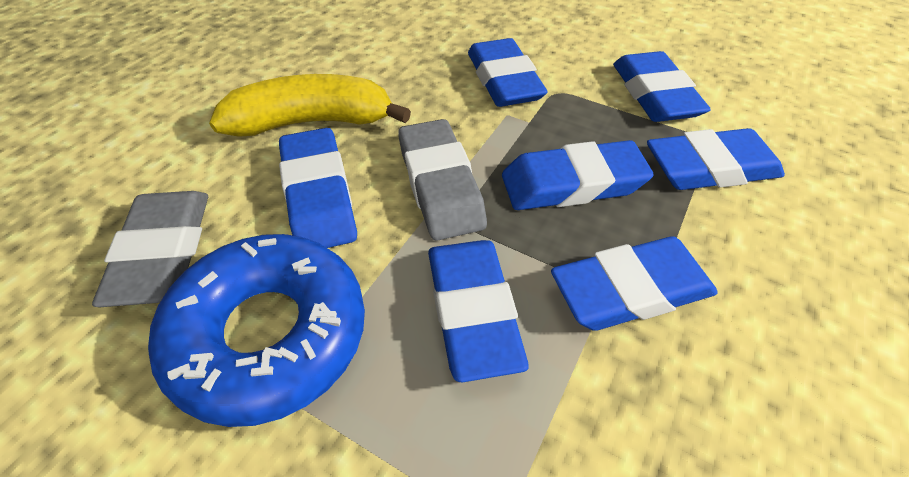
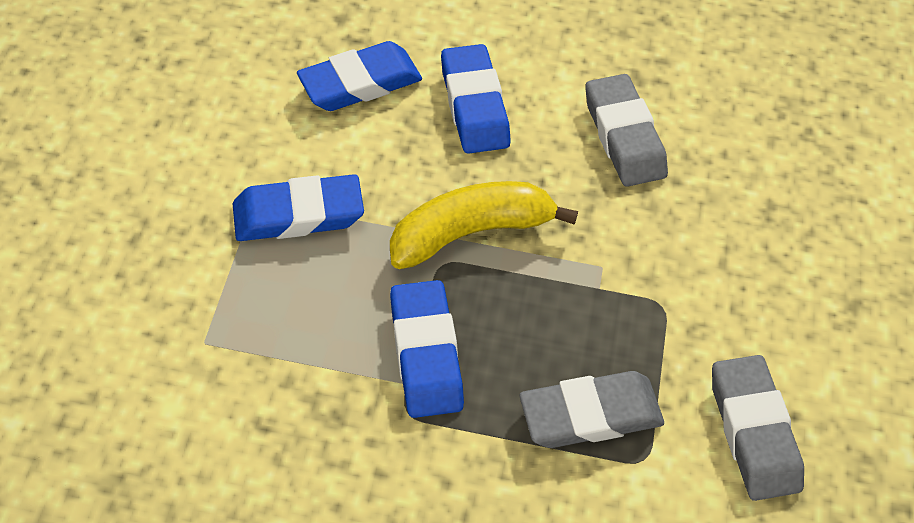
blue donut: 1 -> 0
blue eraser: 7 -> 4
grey eraser: 2 -> 3

